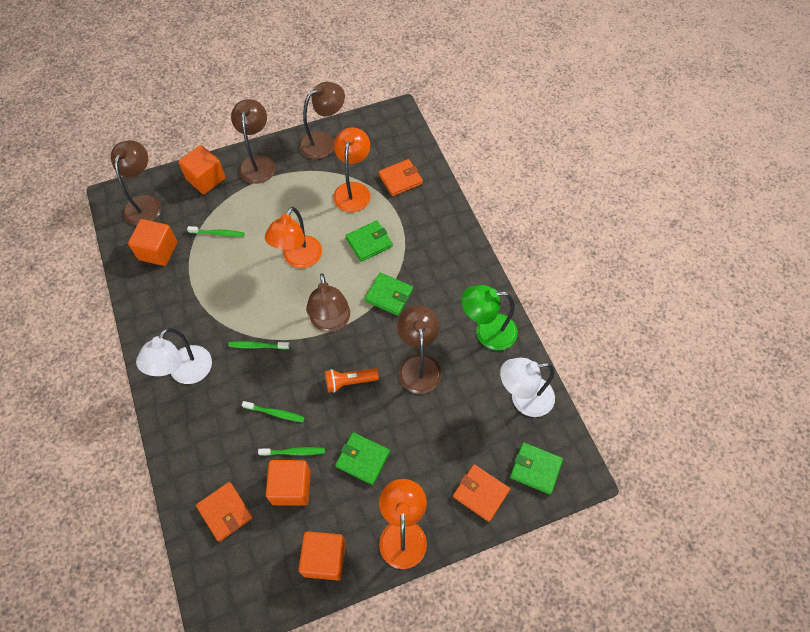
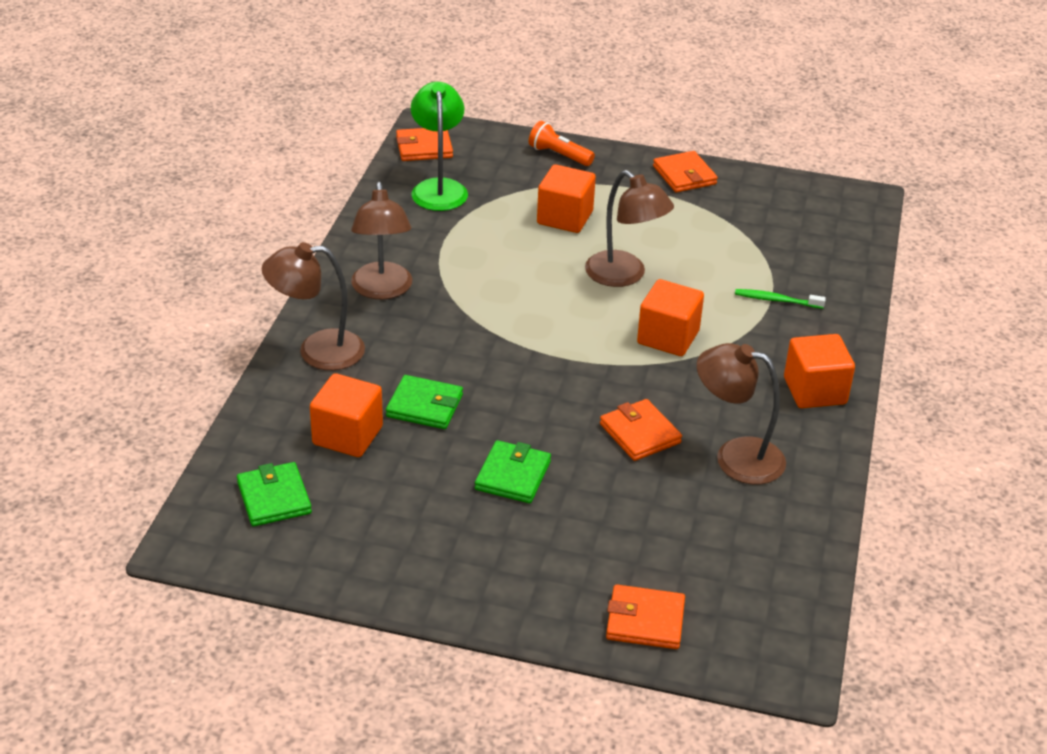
brown lamp: 5 -> 4
green toothbrush: 4 -> 1
green wallet: 4 -> 3
orange lamp: 3 -> 0
orange wallet: 3 -> 4
white lamp: 2 -> 0

